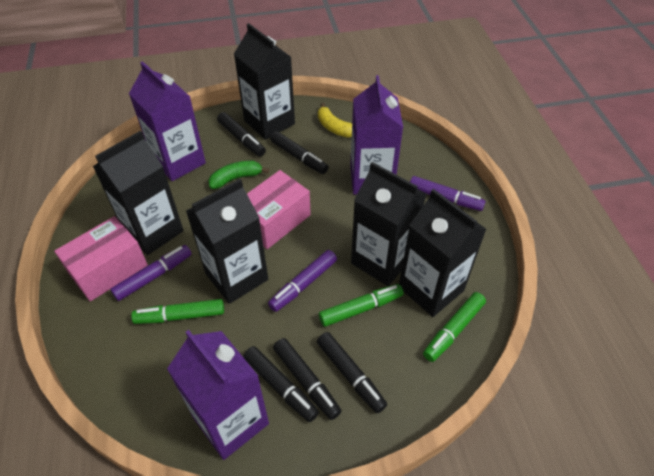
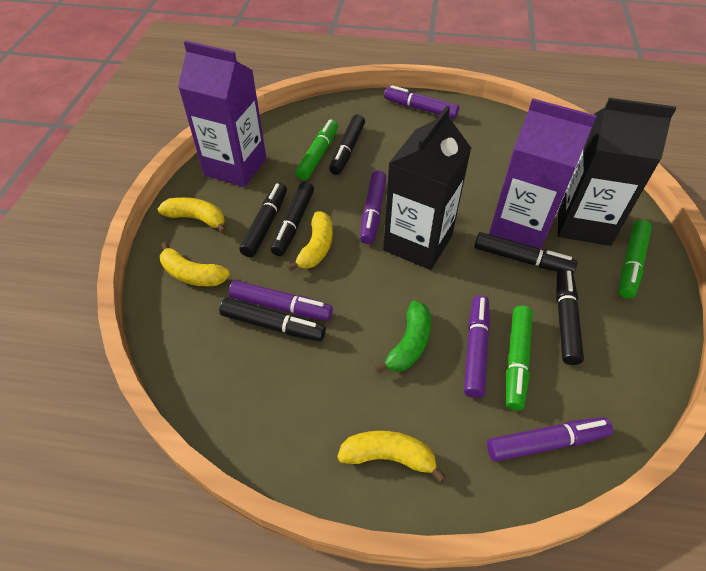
black carton: 5 -> 2
black marker: 5 -> 6
pink box: 2 -> 0
purple carton: 3 -> 2
purple marker: 3 -> 5
yellow banana: 1 -> 4

